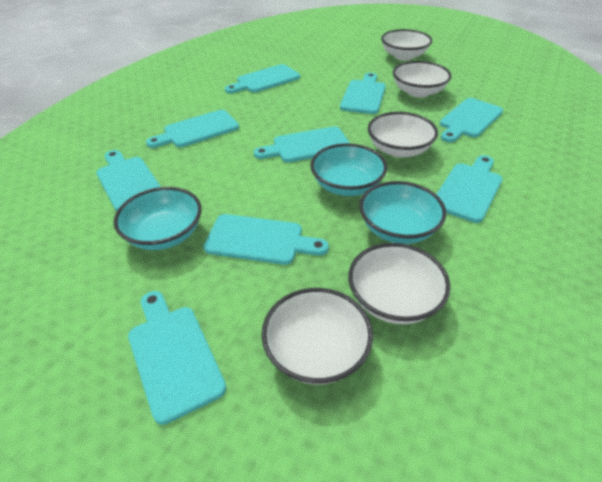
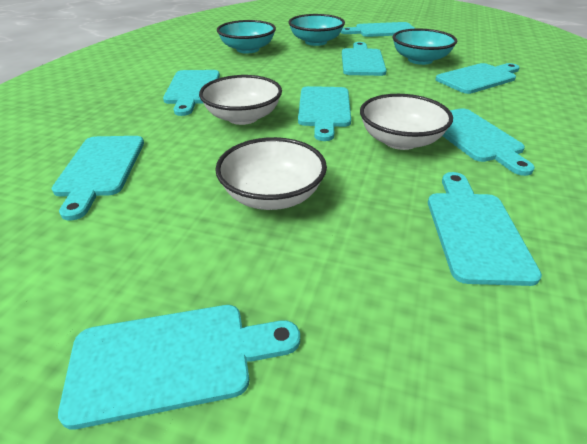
white bowl: 5 -> 3

